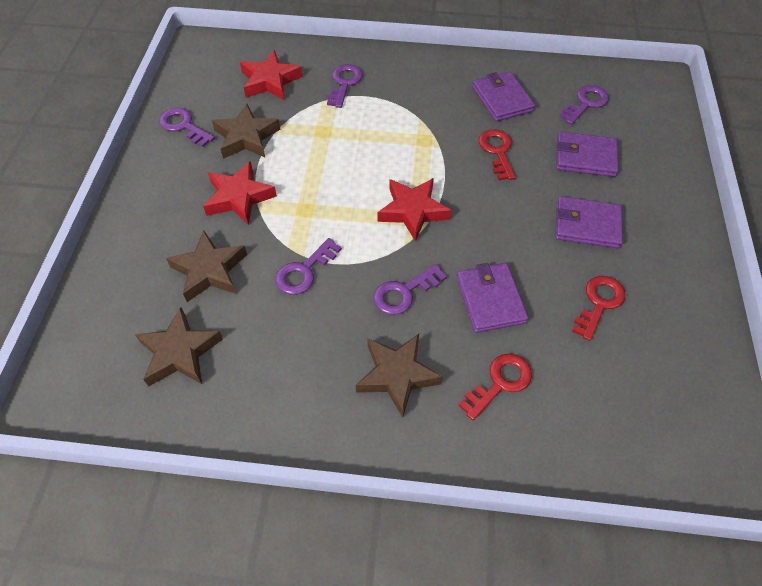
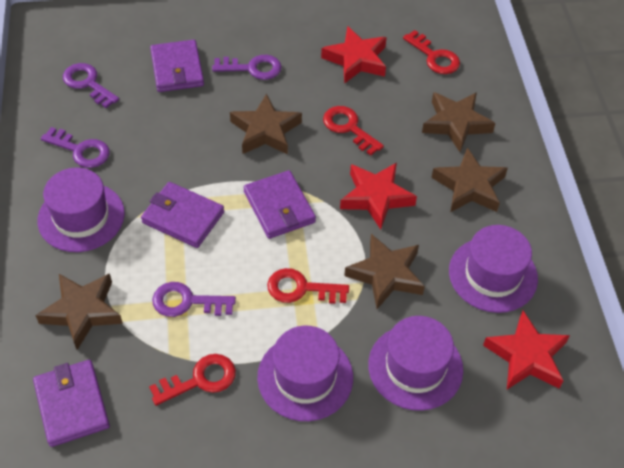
brown star: 4 -> 5
purple hat: 0 -> 4
purple key: 5 -> 4
red key: 3 -> 4

